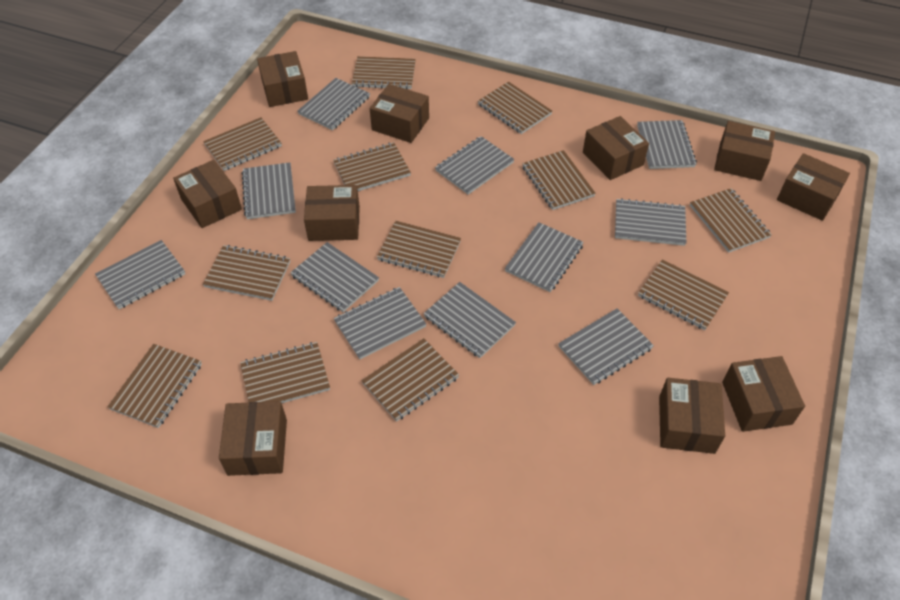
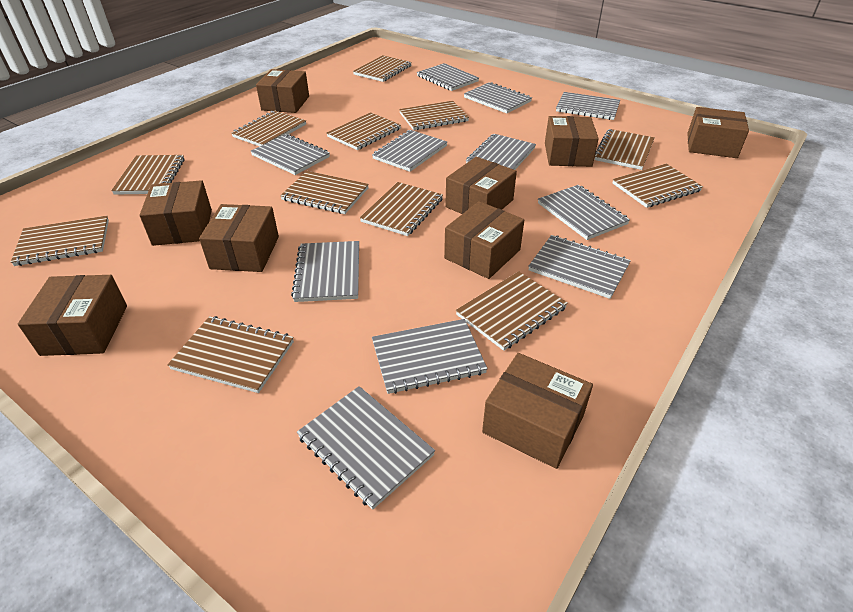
brown box: 10 -> 9

